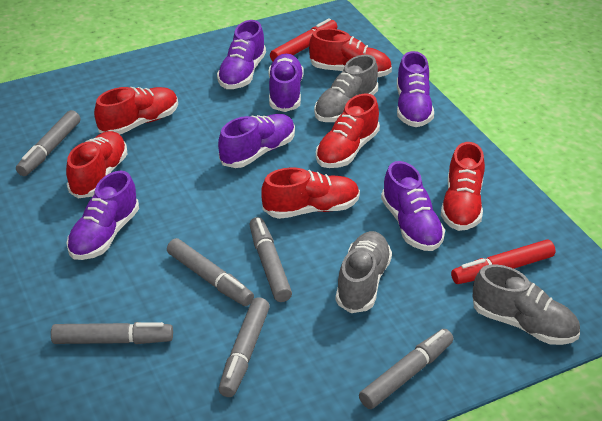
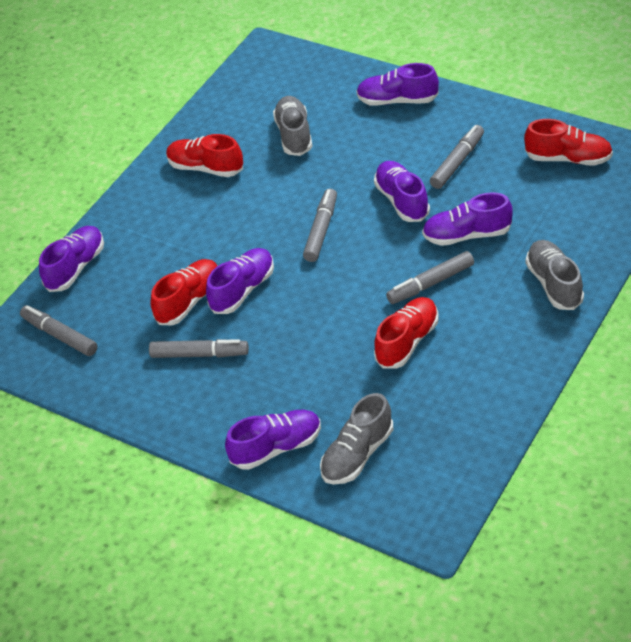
grey marker: 6 -> 5
red marker: 2 -> 0
red shoe: 6 -> 4

